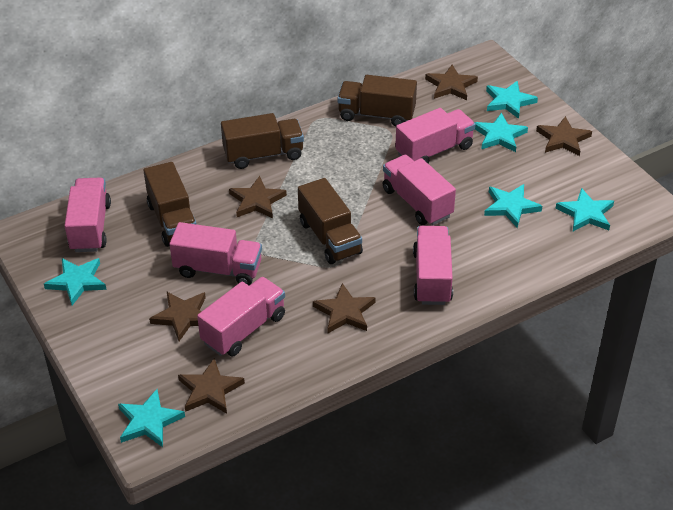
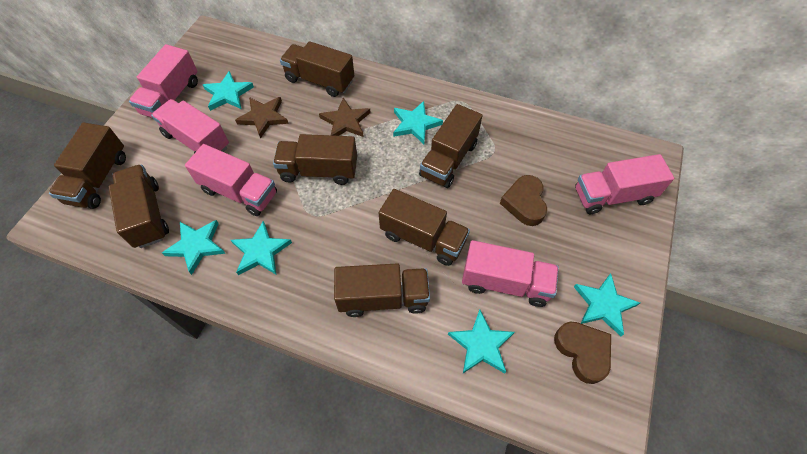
brown heart: 0 -> 2
brown star: 6 -> 2
brown truck: 4 -> 7
pink truck: 6 -> 5

